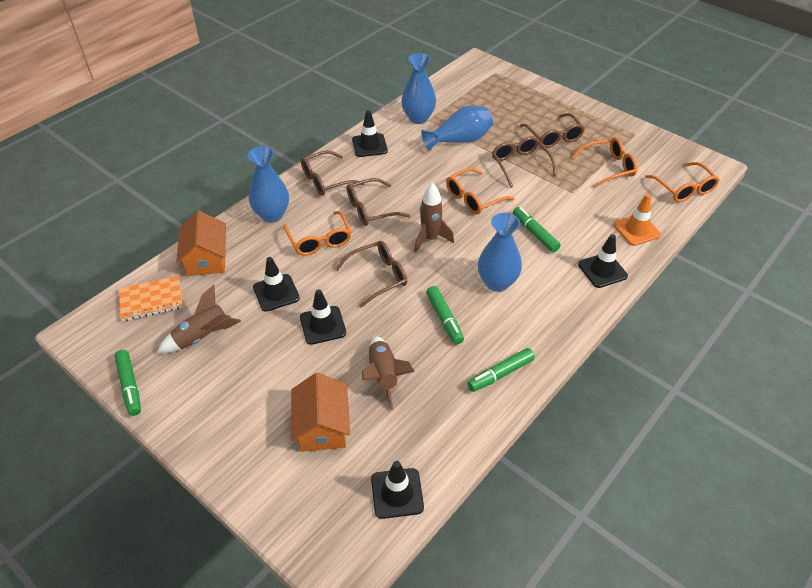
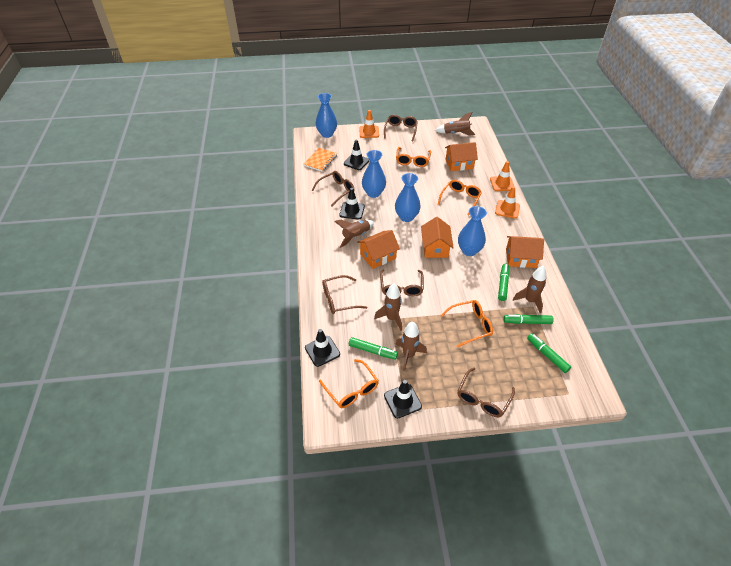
black traffic cone: 5 -> 4
brown rocket: 3 -> 5
orange house: 2 -> 4
orange traffic cone: 1 -> 3

